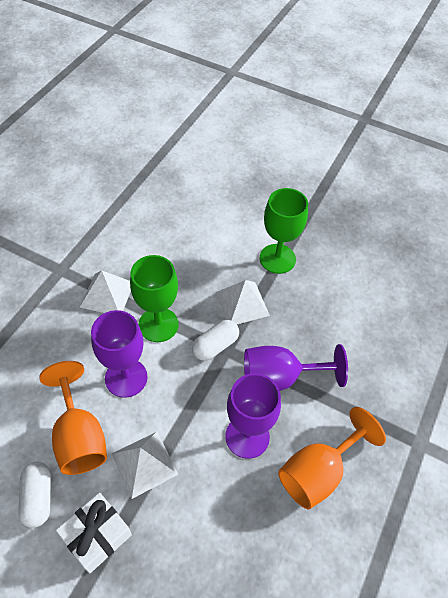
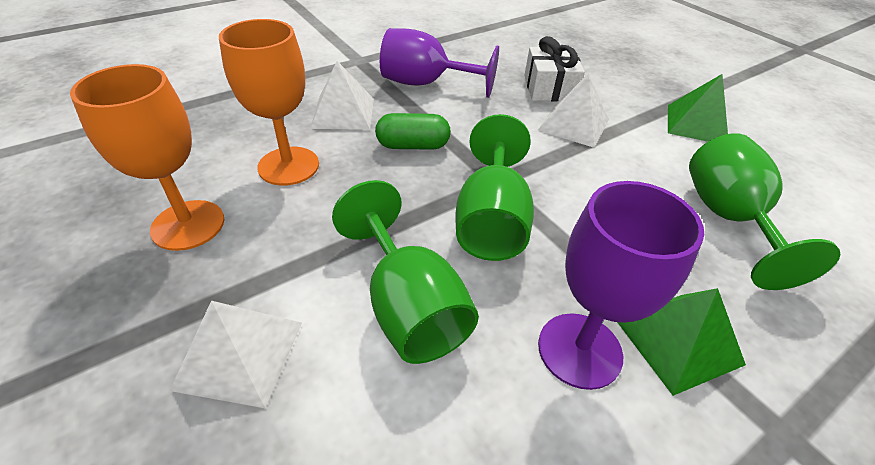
green capsule: 0 -> 1
green goblet: 2 -> 3
green pyramid: 0 -> 2
purple goblet: 3 -> 2
white capsule: 2 -> 0

